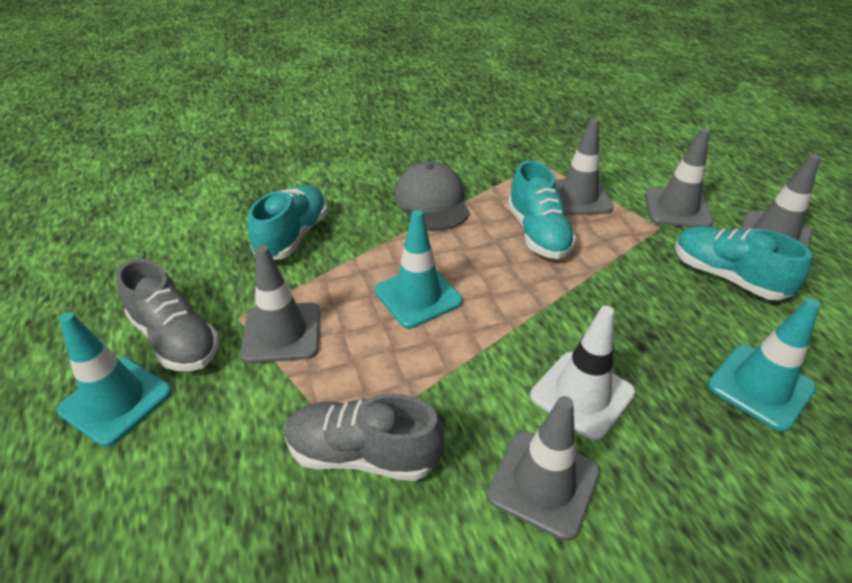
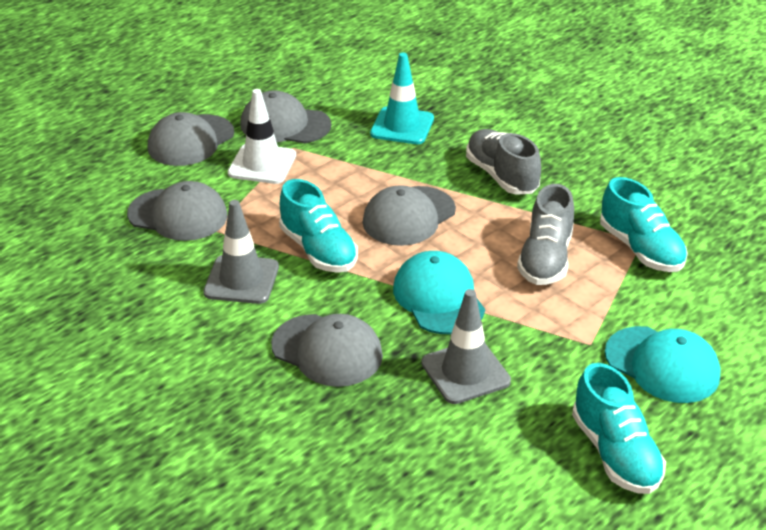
grey cap: 1 -> 5
grey traffic cone: 5 -> 2
turquoise cap: 0 -> 2
turquoise traffic cone: 3 -> 1

